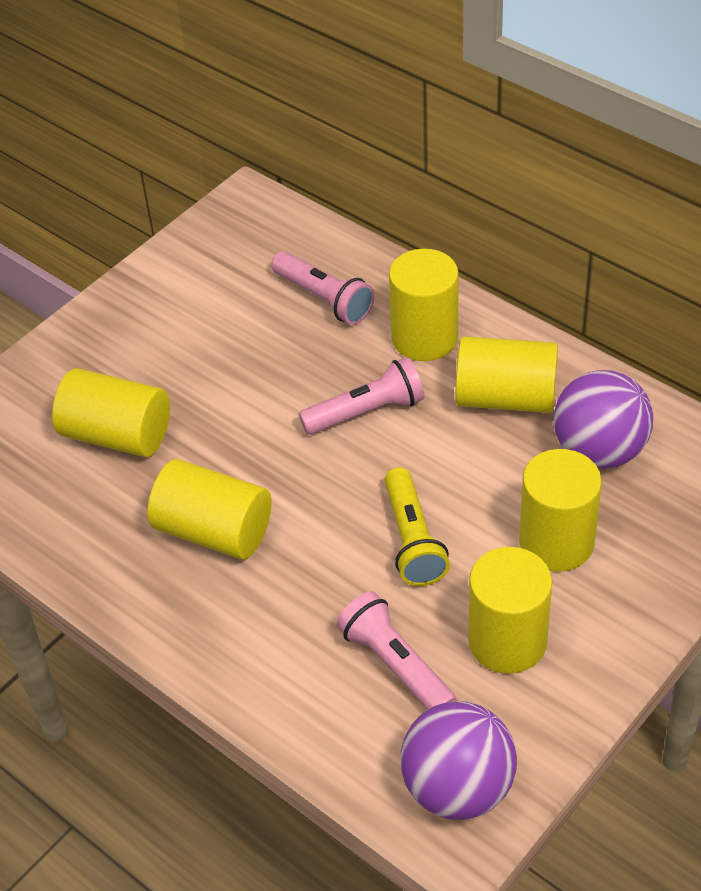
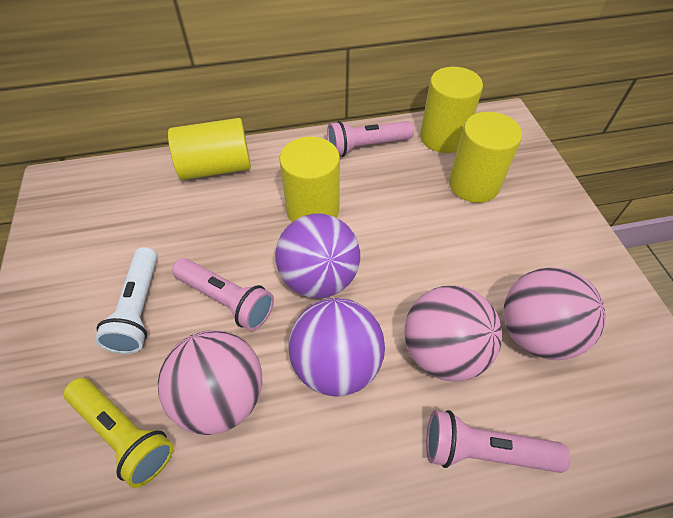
pink ball: 0 -> 3
white flashlight: 0 -> 1
yellow cylinder: 6 -> 4

